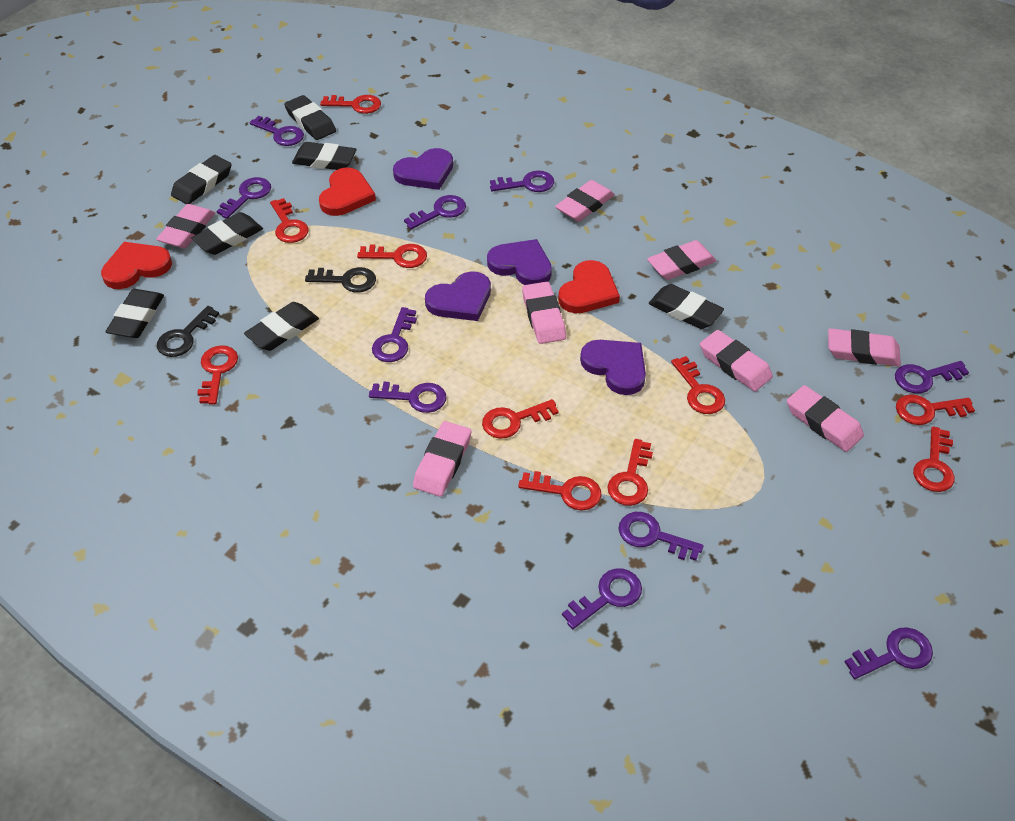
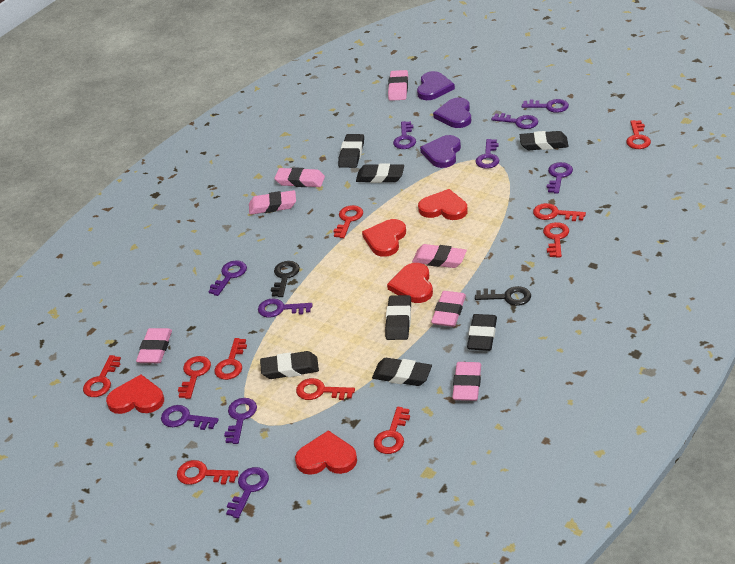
pink eraser: 8 -> 7
purple heart: 4 -> 3
red heart: 3 -> 5

